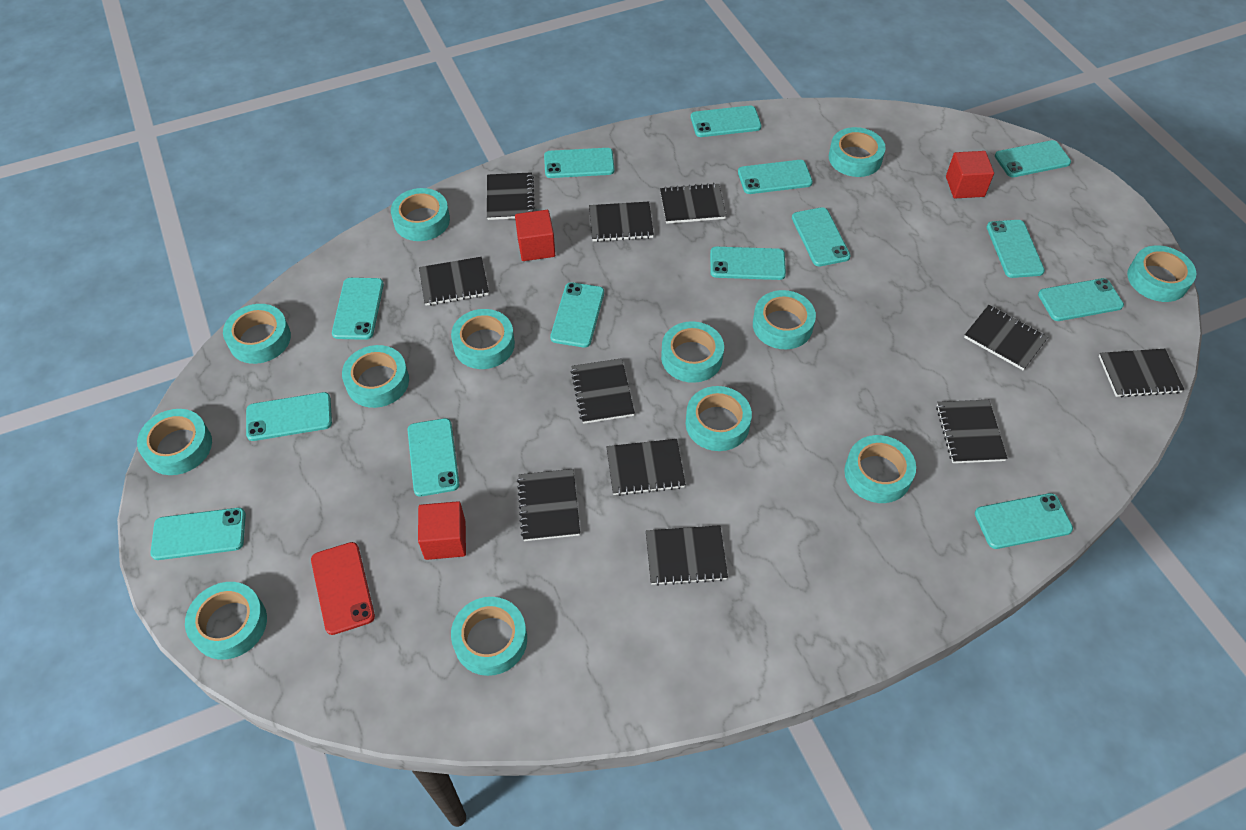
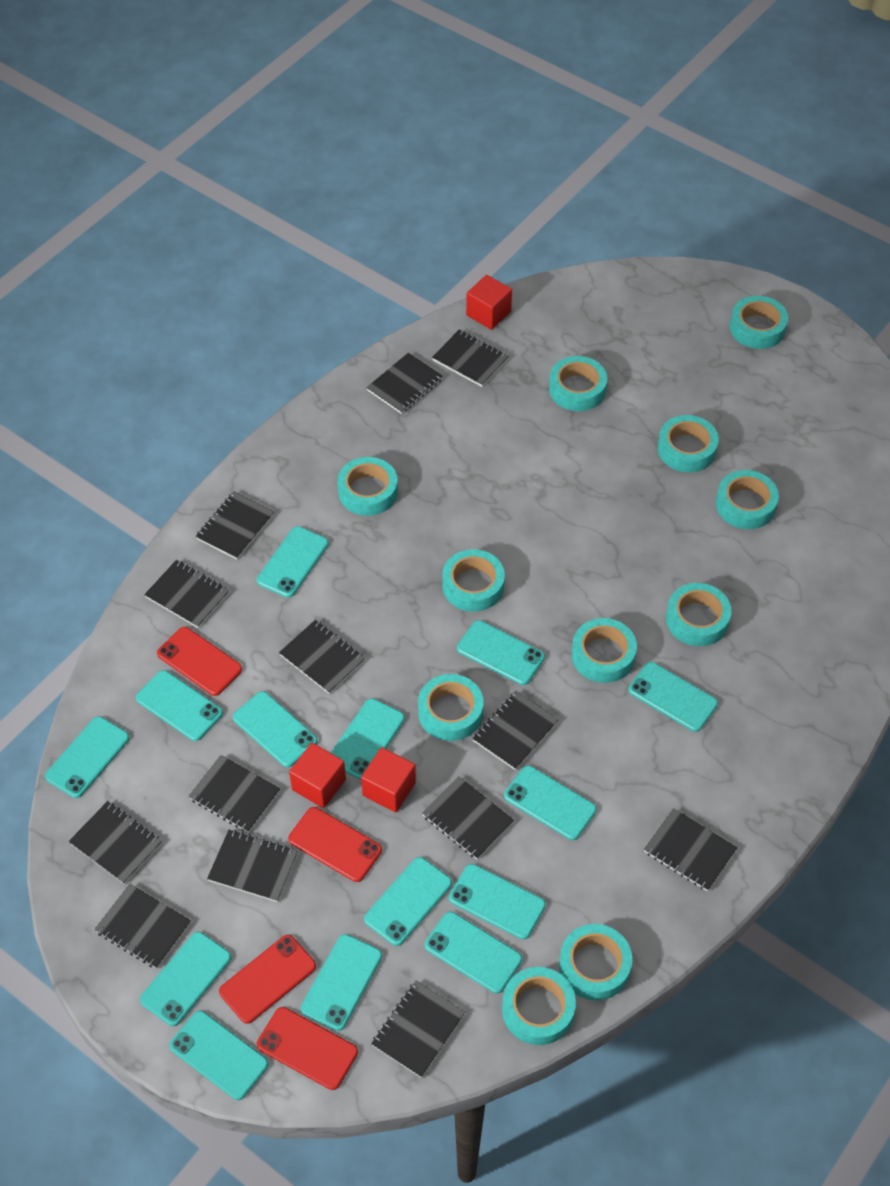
black notebook: 11 -> 13
red phone: 1 -> 4
turquoise tape: 13 -> 11

